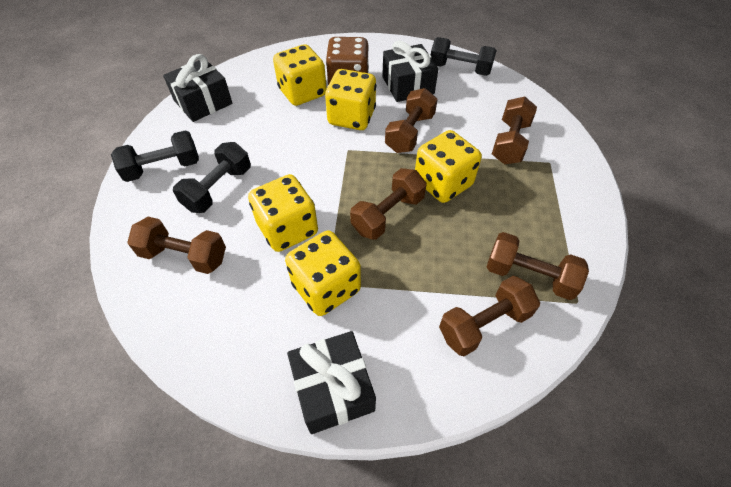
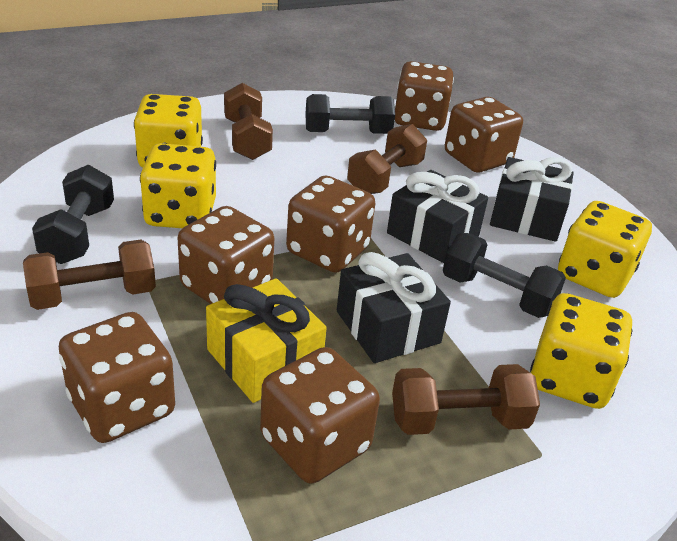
brown dice: 1 -> 6
brown dumbbell: 6 -> 4
yellow dice: 5 -> 4
yellow gift: 0 -> 1

